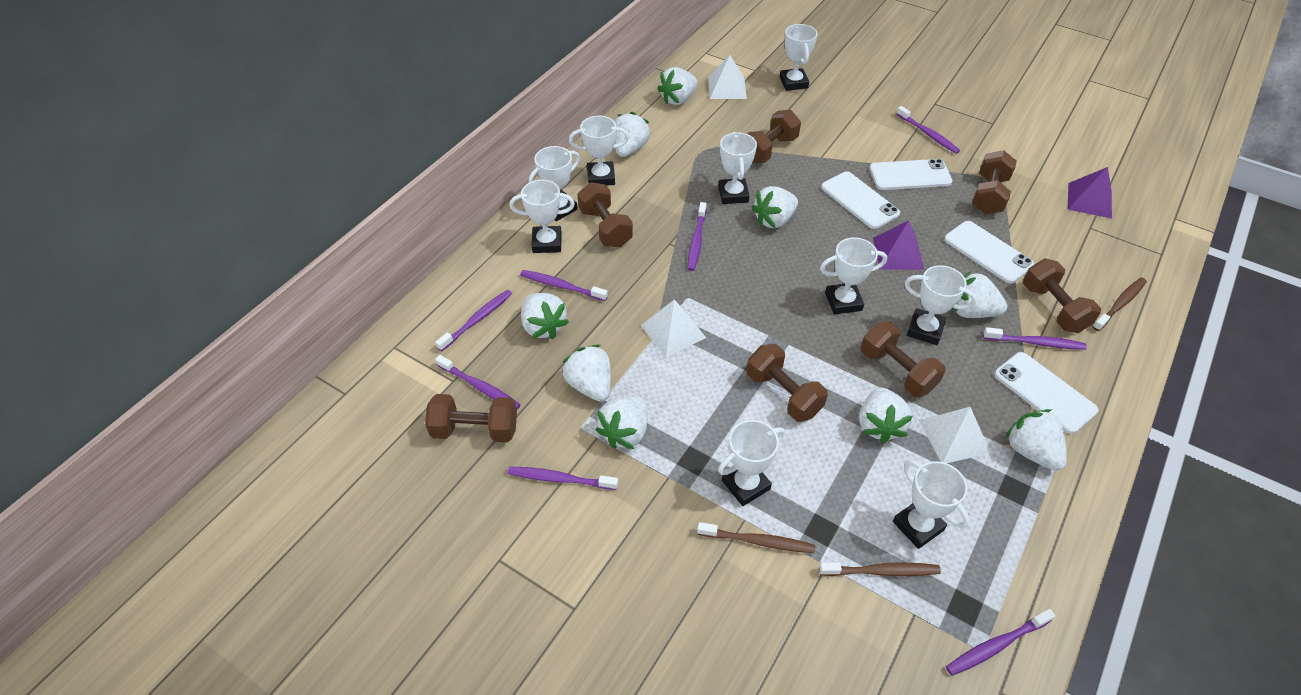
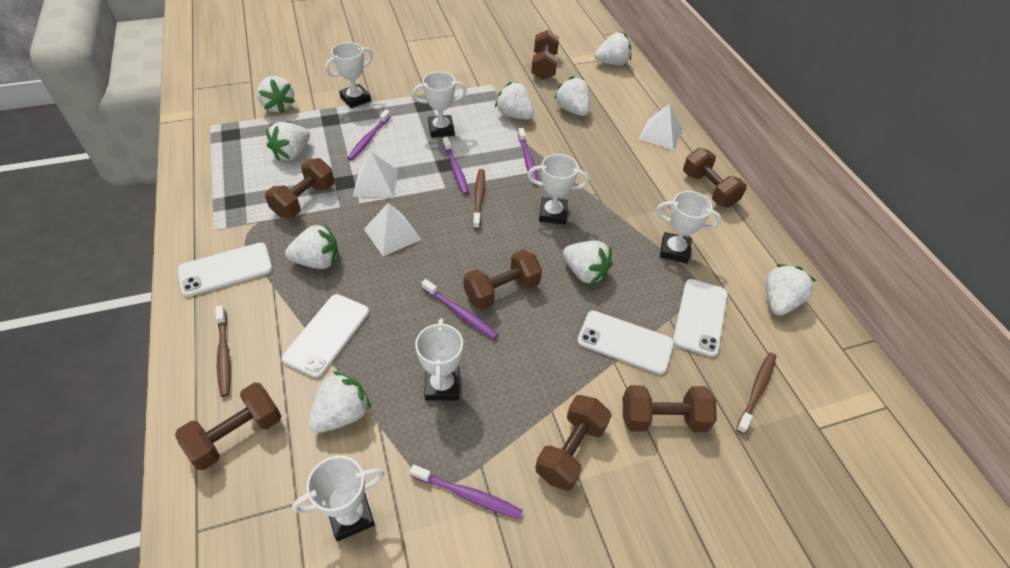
purple pyramid: 2 -> 0
purple toothbrush: 8 -> 5
white trophy: 9 -> 6

